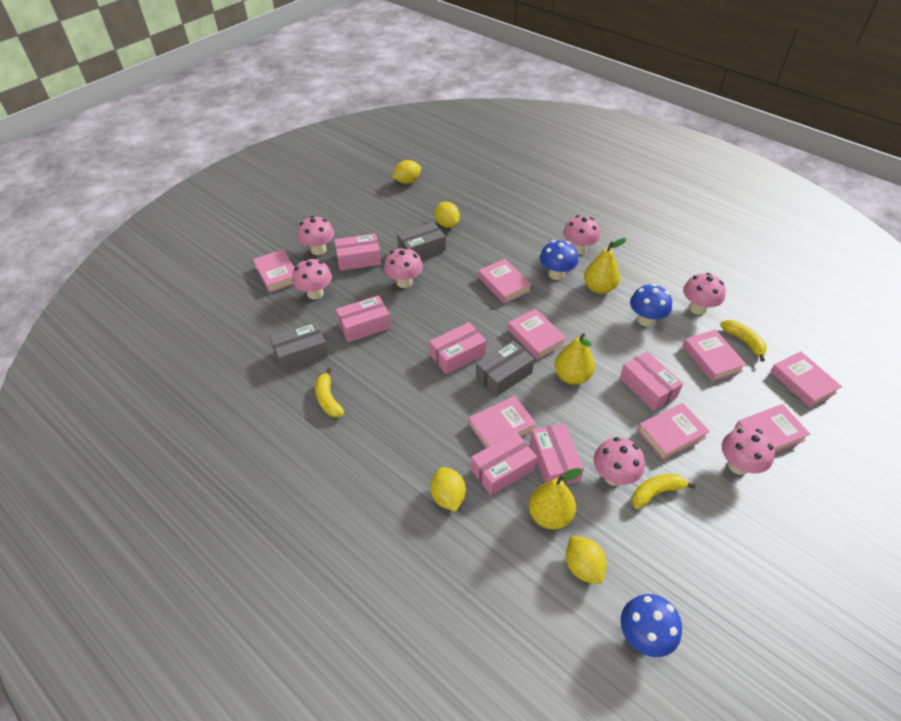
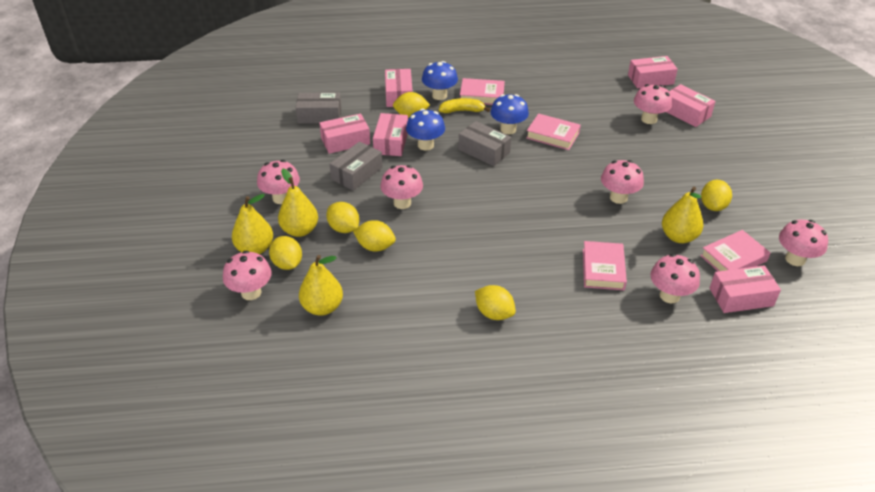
pink book: 8 -> 4
yellow banana: 3 -> 1
yellow lemon: 4 -> 6
yellow pear: 3 -> 4

